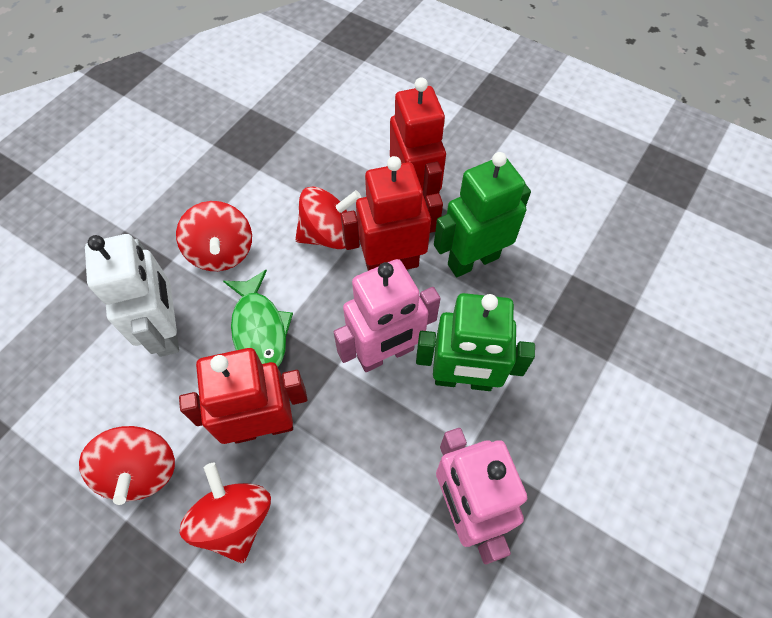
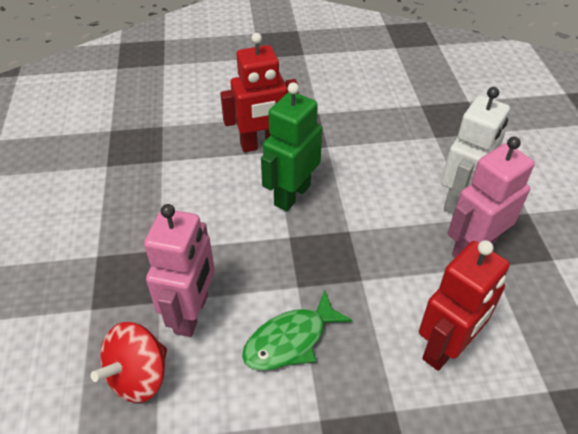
green robot: 2 -> 1
red robot: 3 -> 2
red spinning top: 4 -> 1

